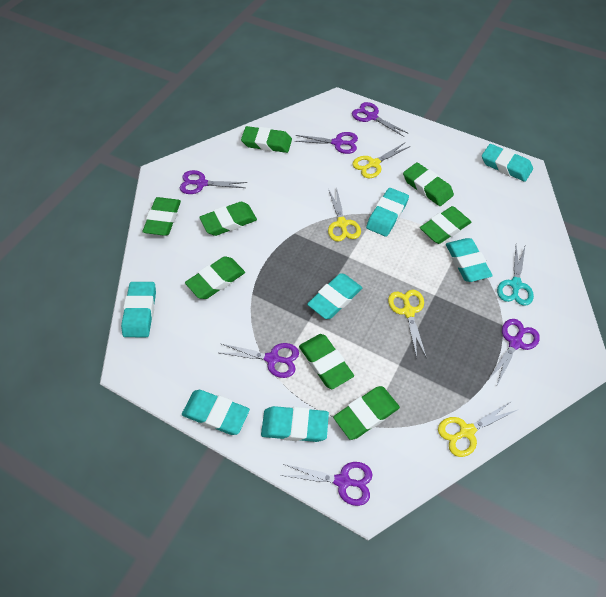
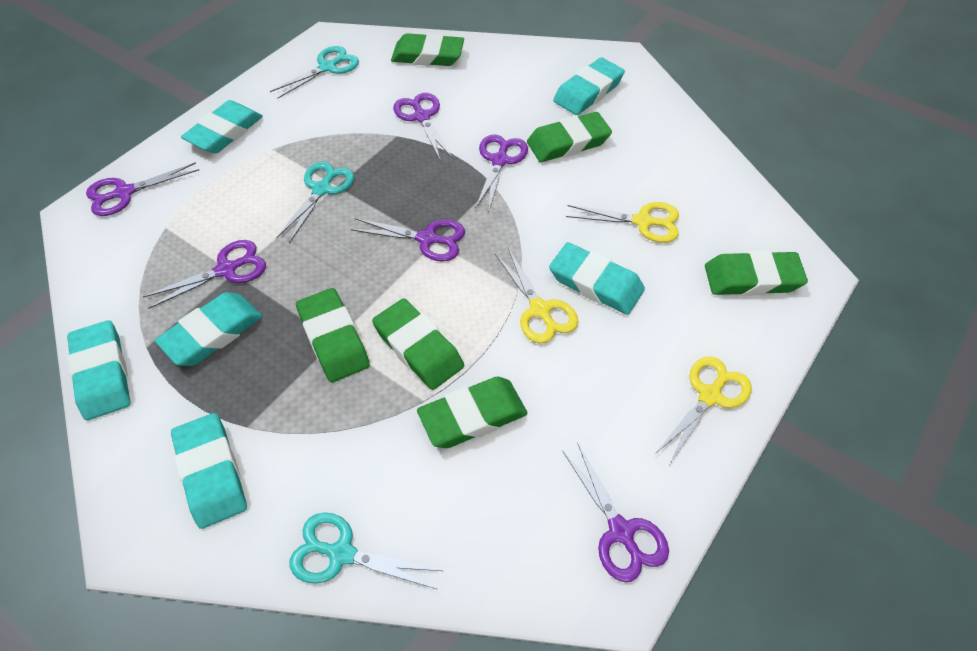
green eraser: 8 -> 6
turquoise eraser: 7 -> 6
turquoise scissors: 1 -> 3
yellow scissors: 4 -> 3

